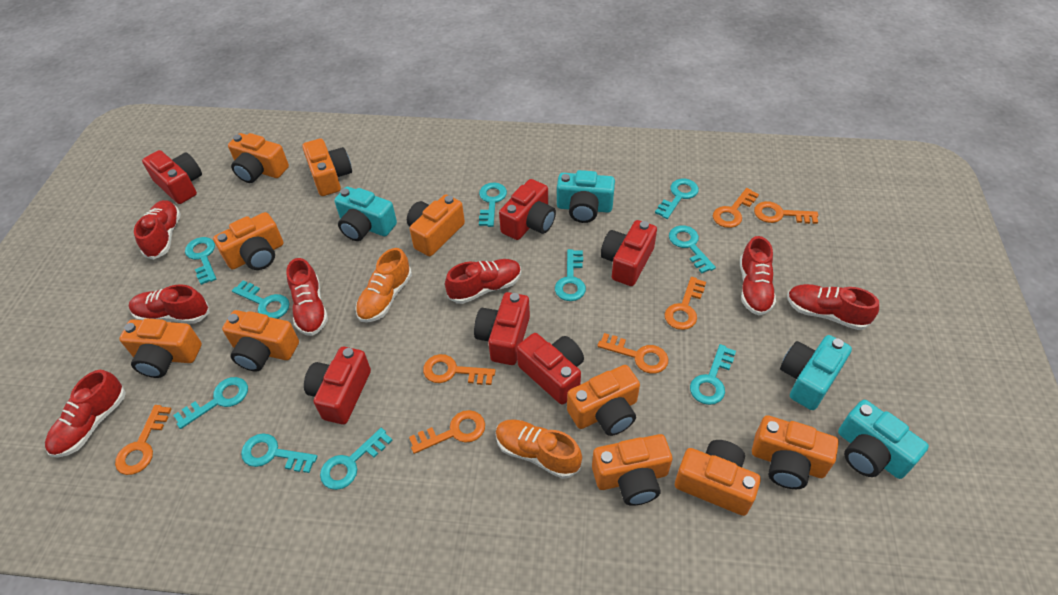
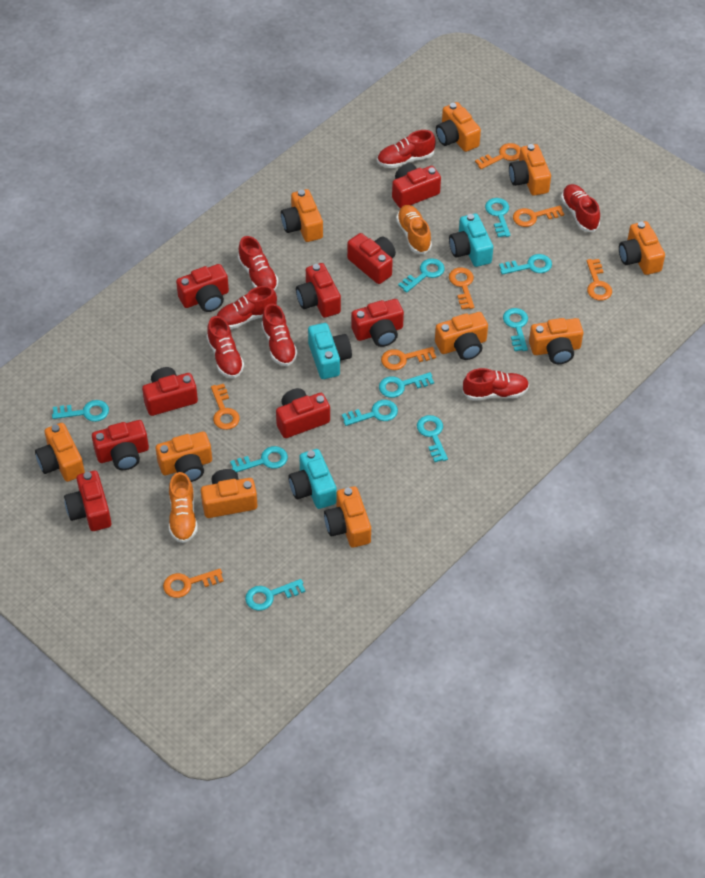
red camera: 6 -> 9
turquoise camera: 4 -> 3

